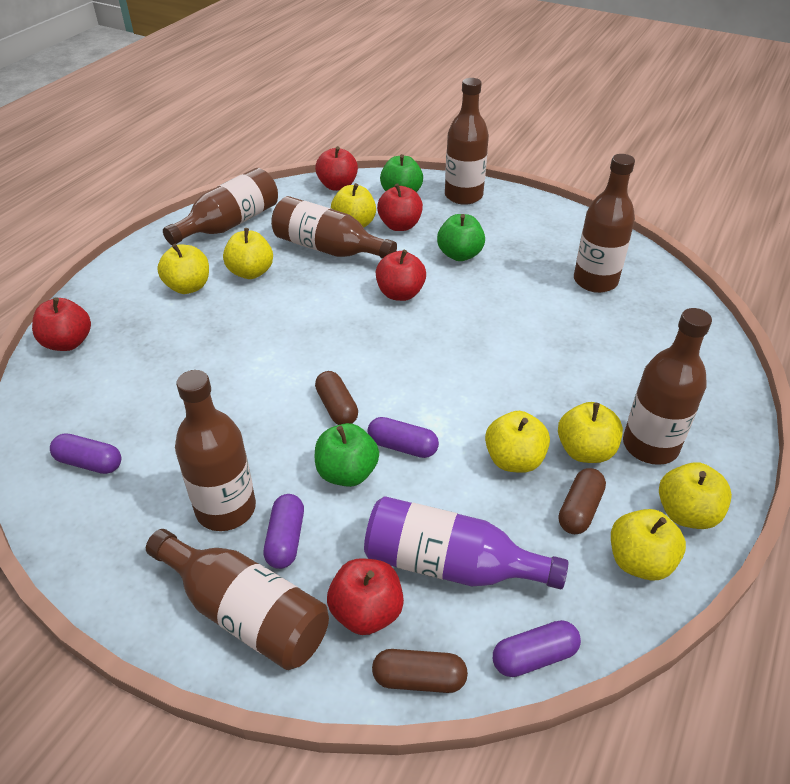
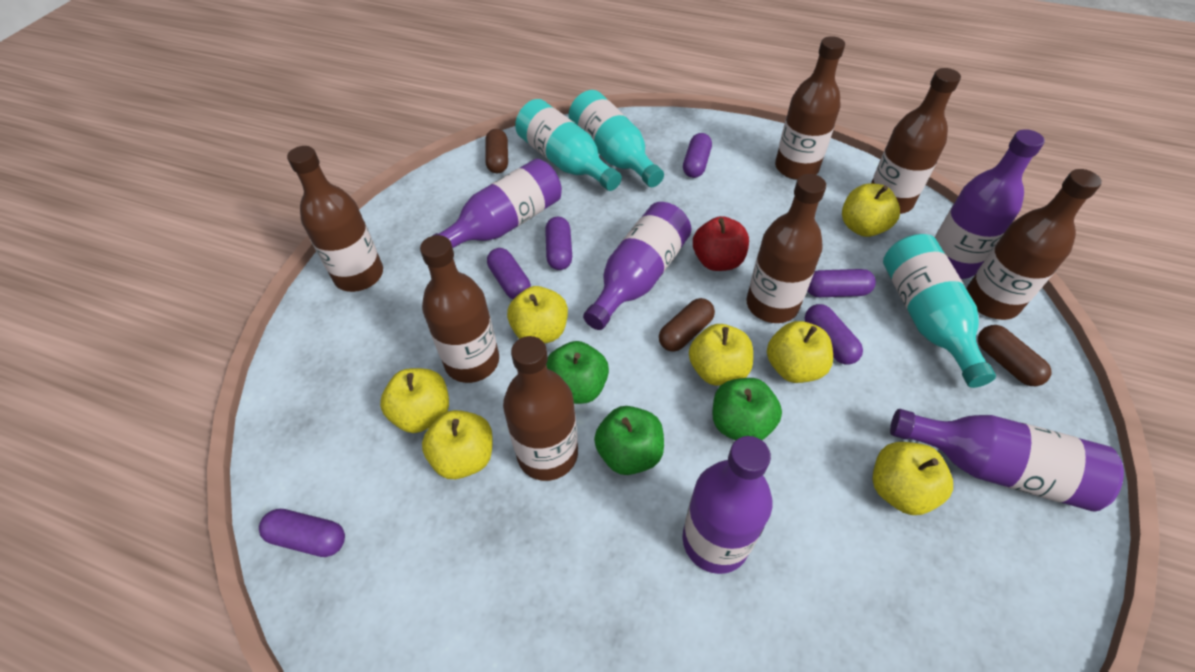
purple bottle: 1 -> 5
purple capsule: 4 -> 6
red apple: 5 -> 1
turquoise bottle: 0 -> 3

